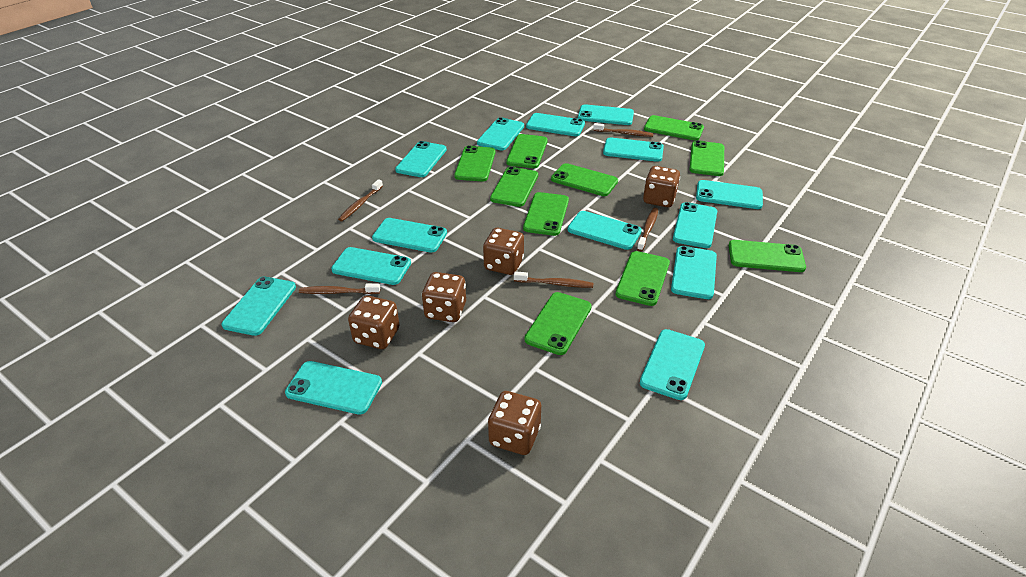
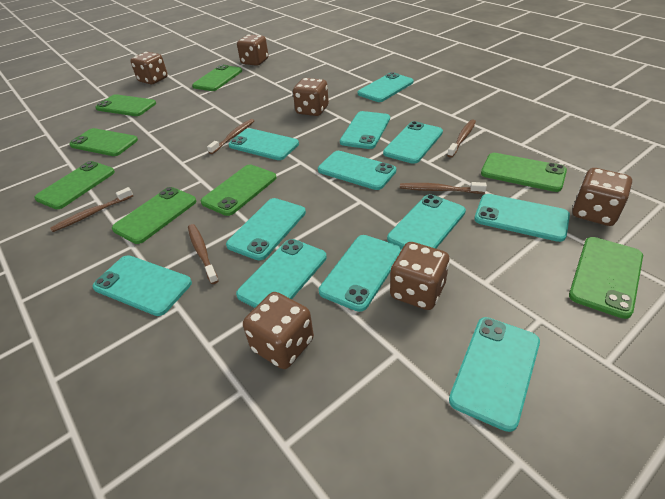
brown dice: 5 -> 6
green phone: 10 -> 8
turquoise phone: 14 -> 12

